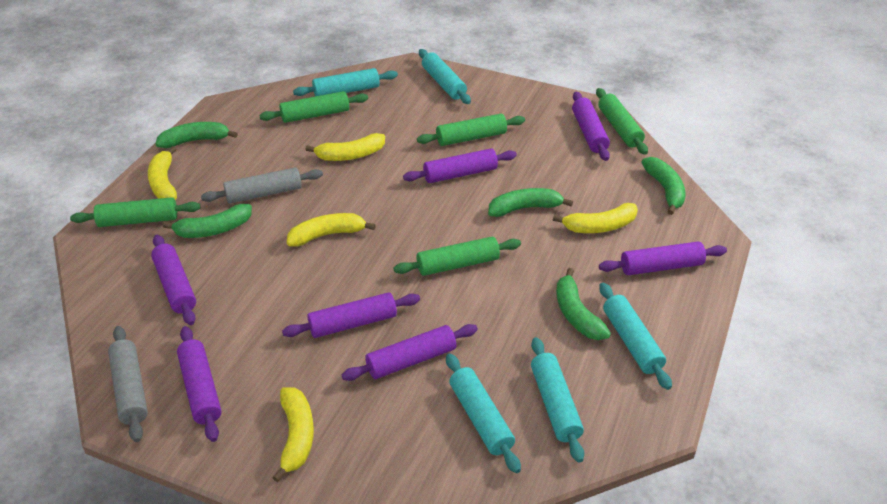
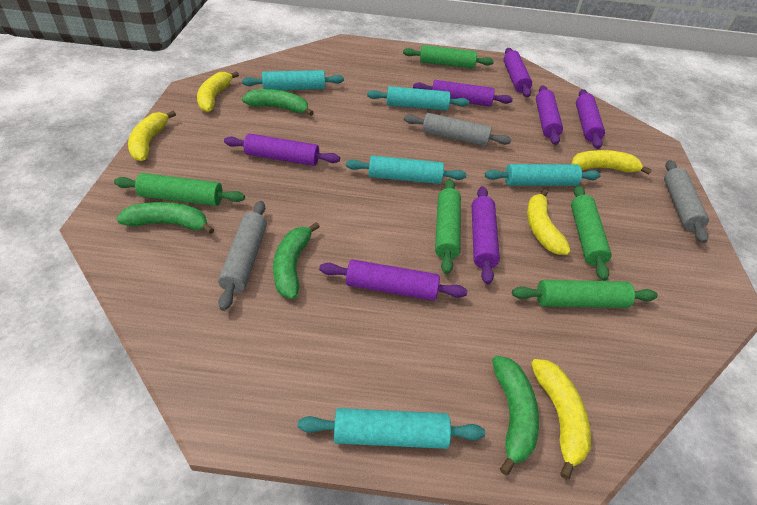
green banana: 5 -> 4
grey rolling pin: 2 -> 3

